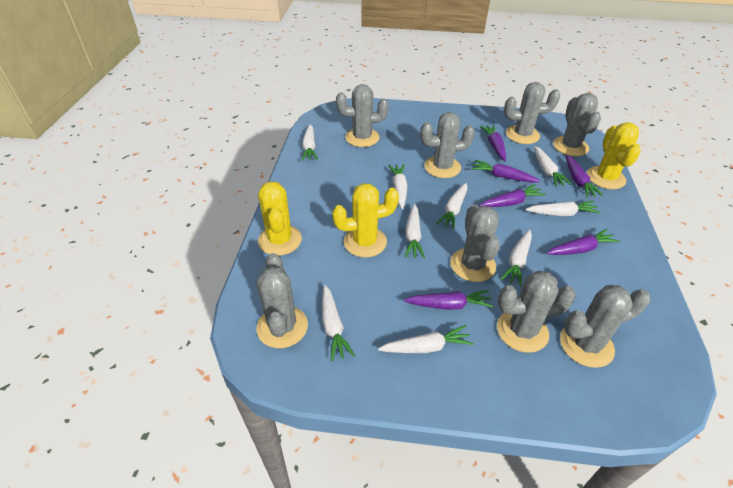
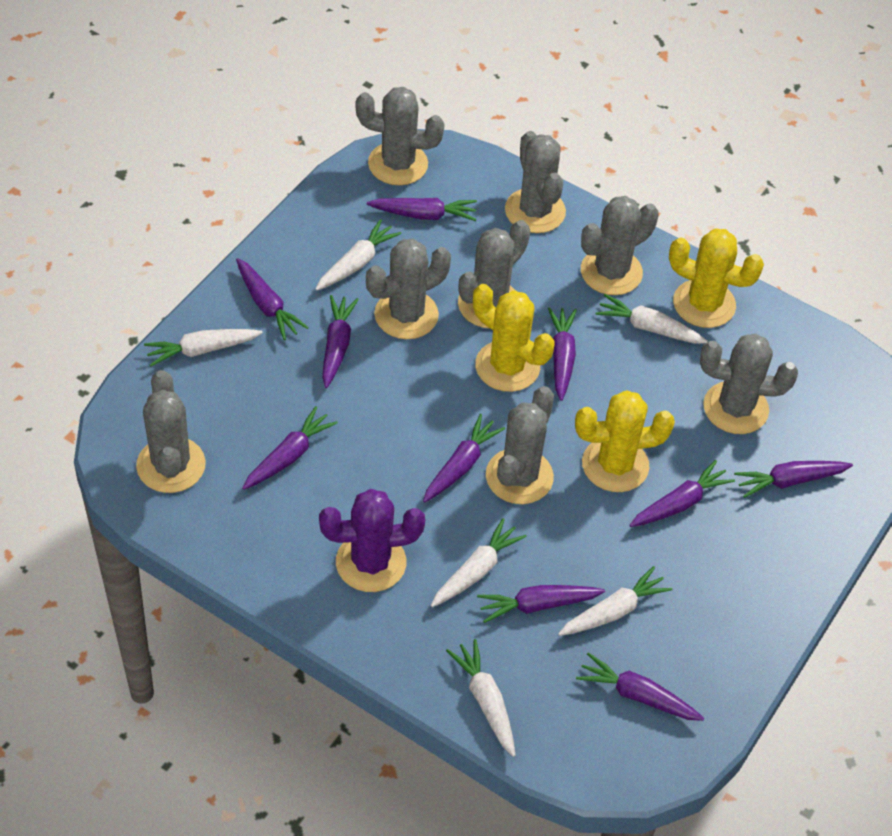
purple cactus: 0 -> 1
purple carrot: 6 -> 10
white carrot: 9 -> 6

